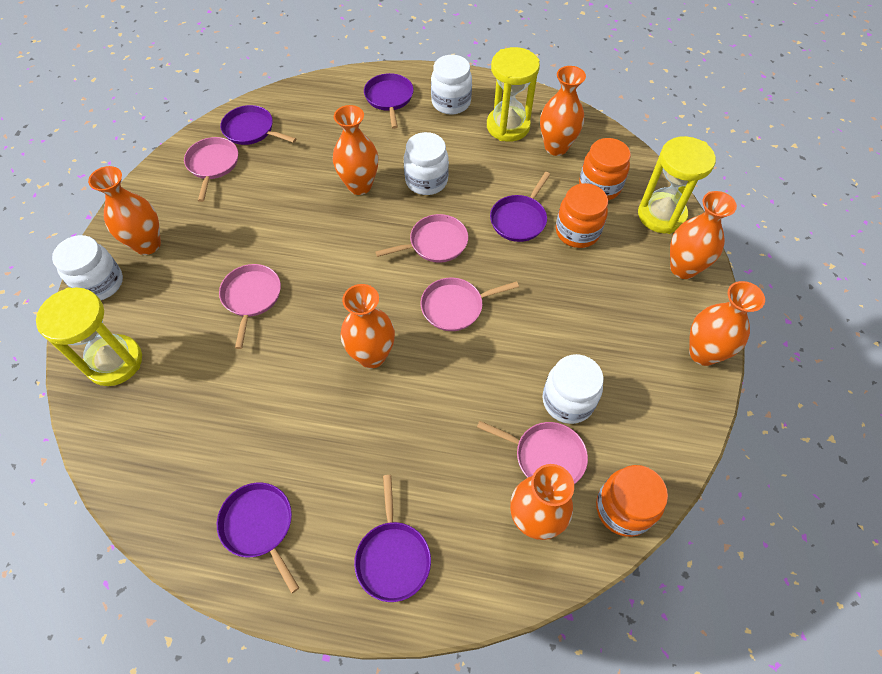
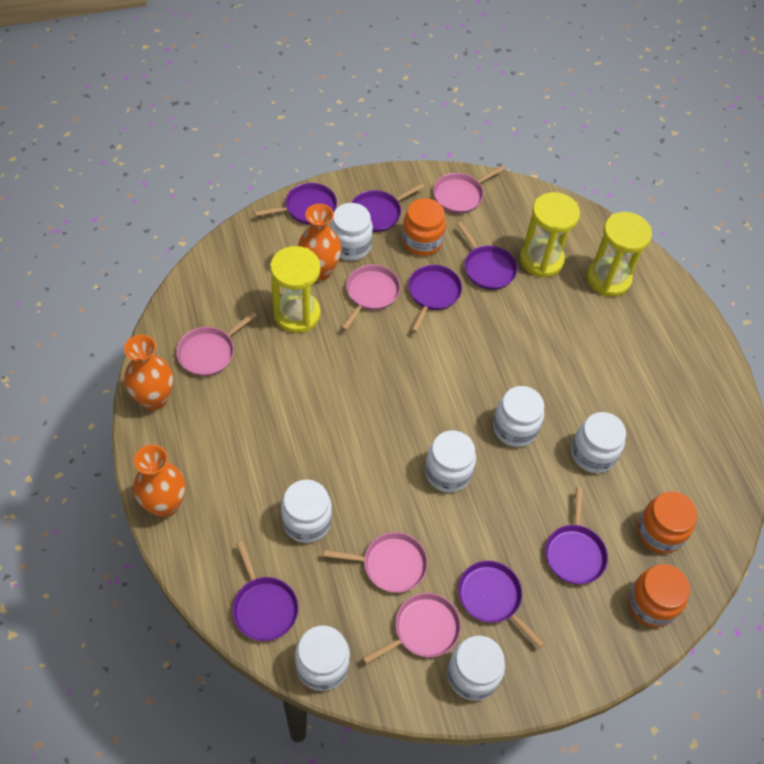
orange vase: 7 -> 3
purple pan: 5 -> 7
white jar: 4 -> 7

